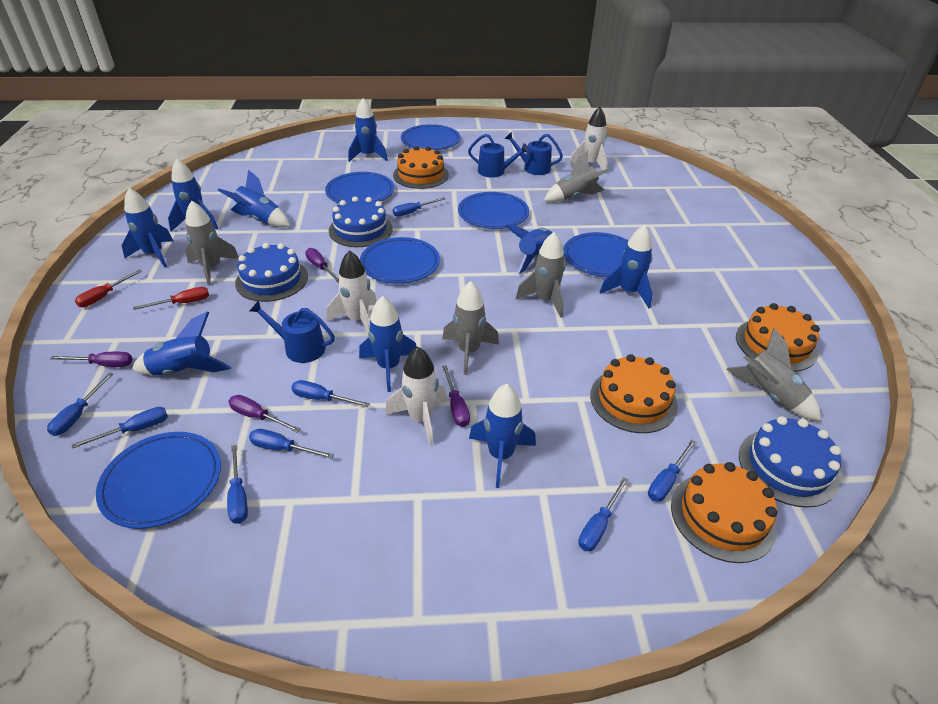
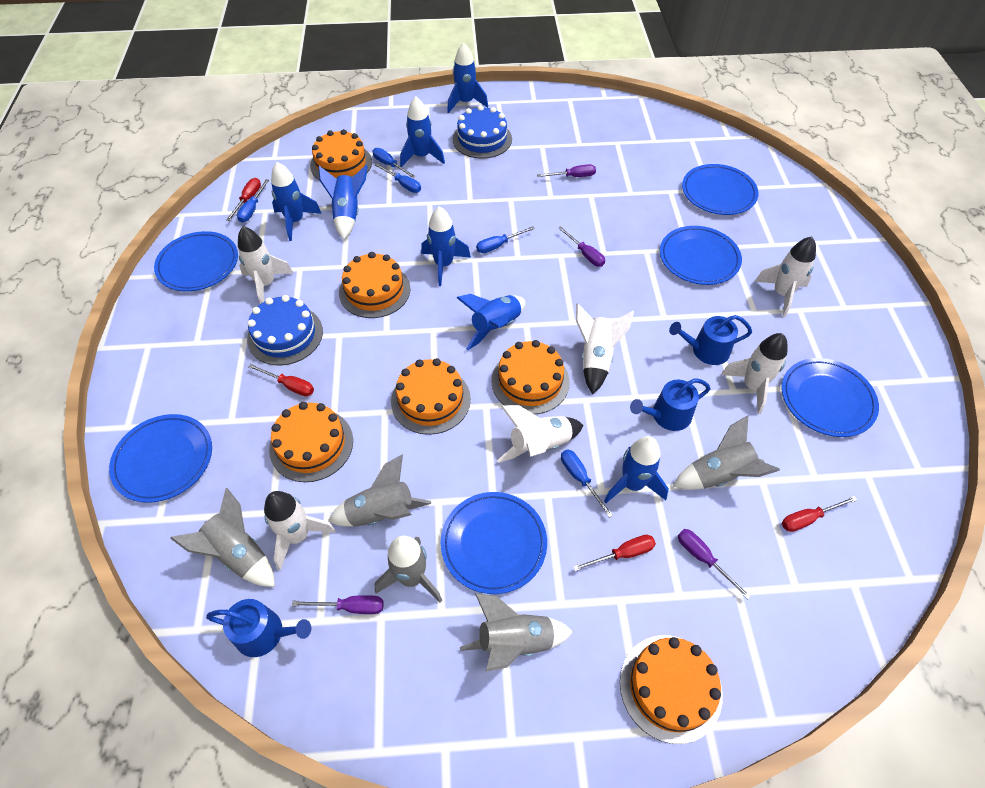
blue cake: 3 -> 2
blue rocket: 9 -> 7
blue screwdriver: 8 -> 5
orange cake: 4 -> 6
red screwdriver: 2 -> 4
white rocket: 3 -> 6

